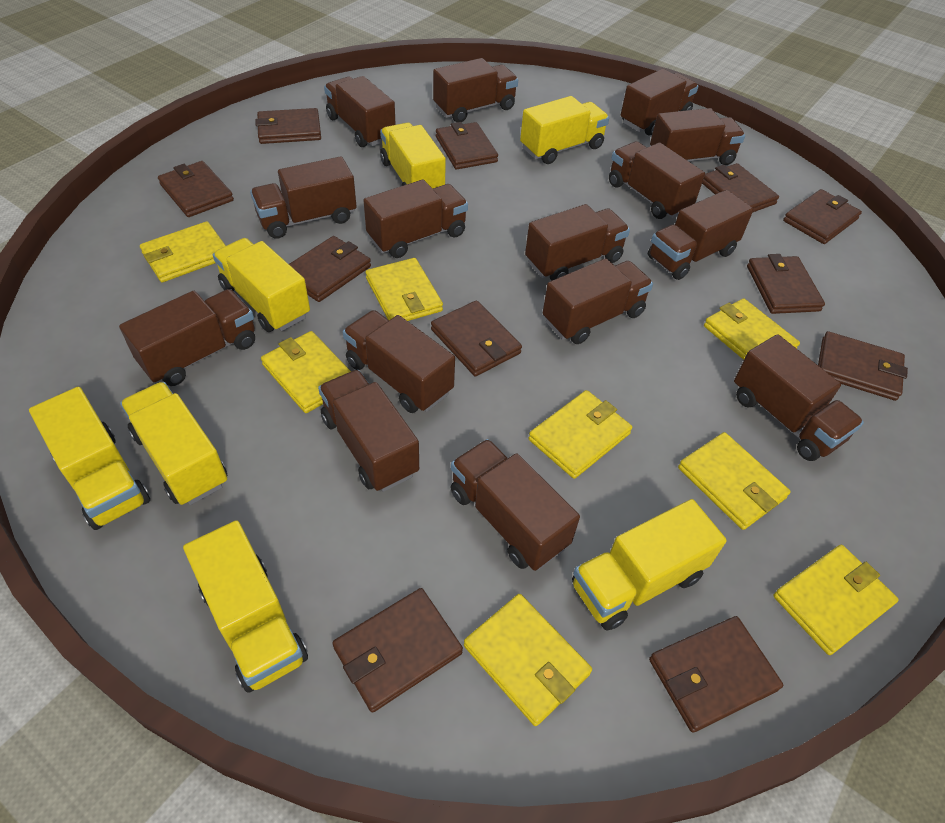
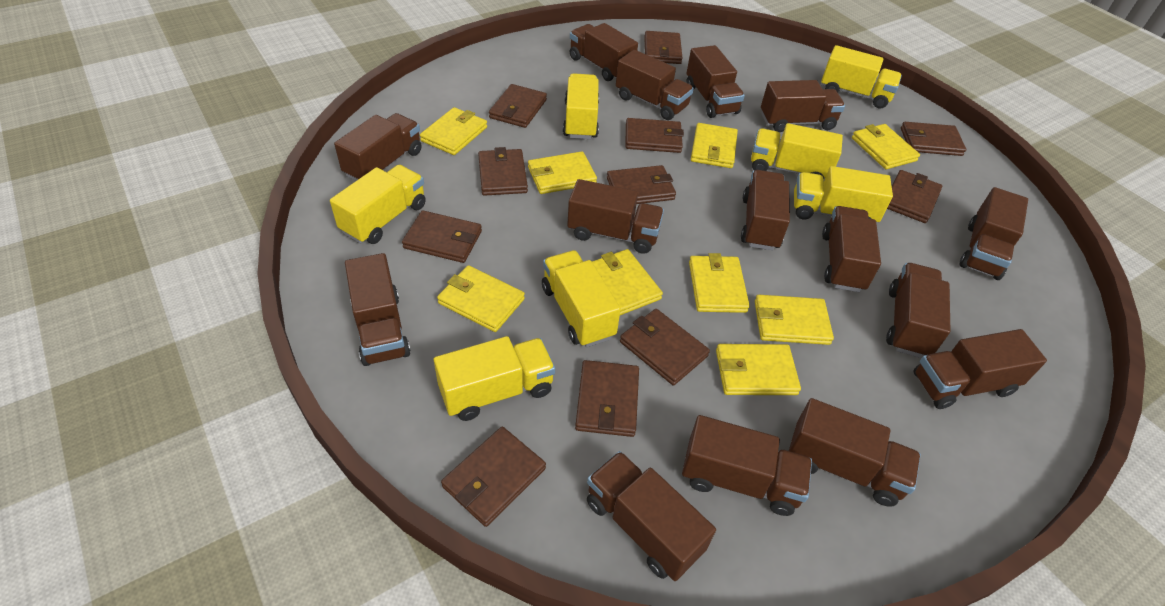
yellow wallet: 8 -> 9

